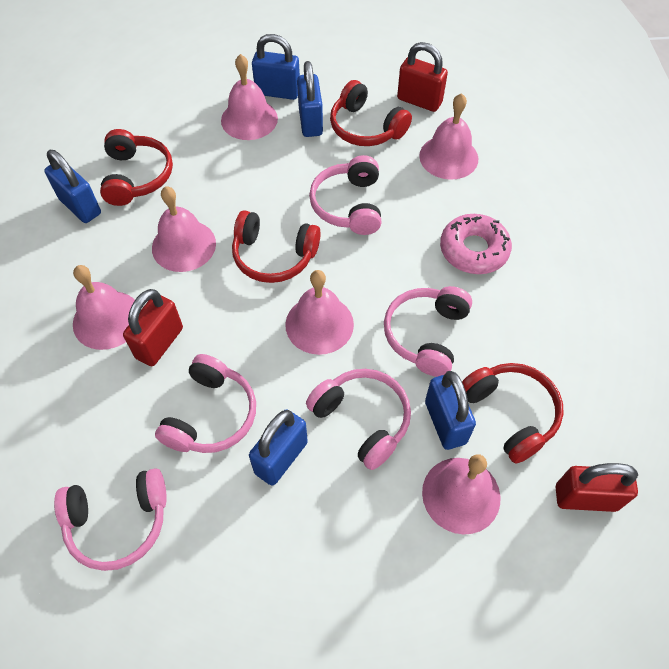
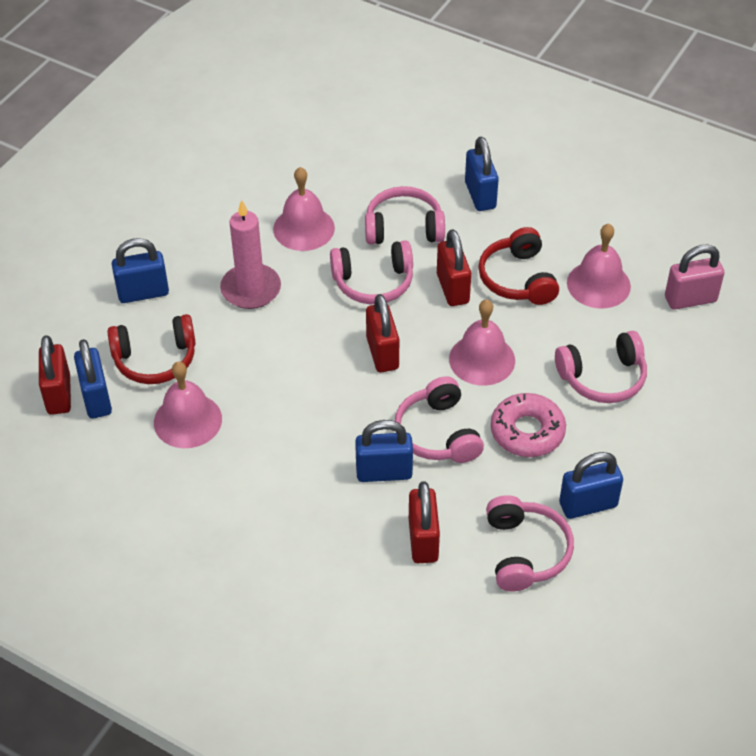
pink bell: 6 -> 4
pink candle: 0 -> 1
pink padlock: 0 -> 1
red headphones: 4 -> 2
red padlock: 3 -> 4

